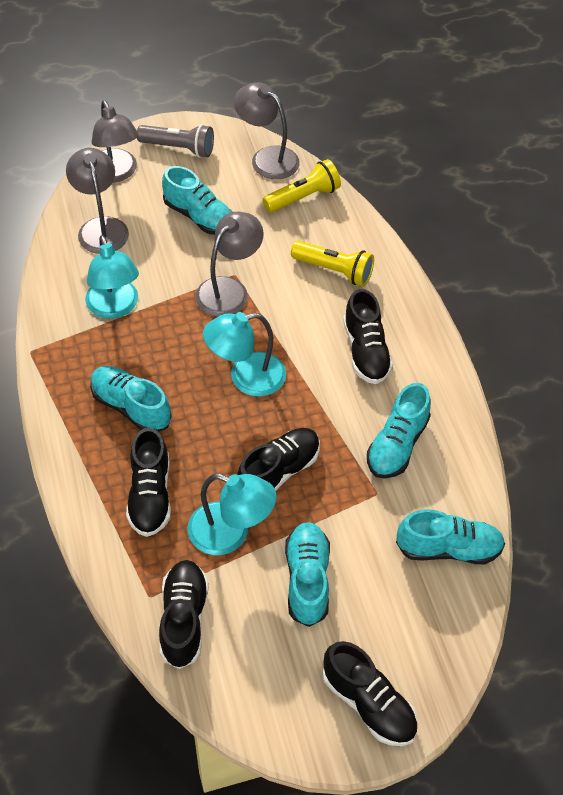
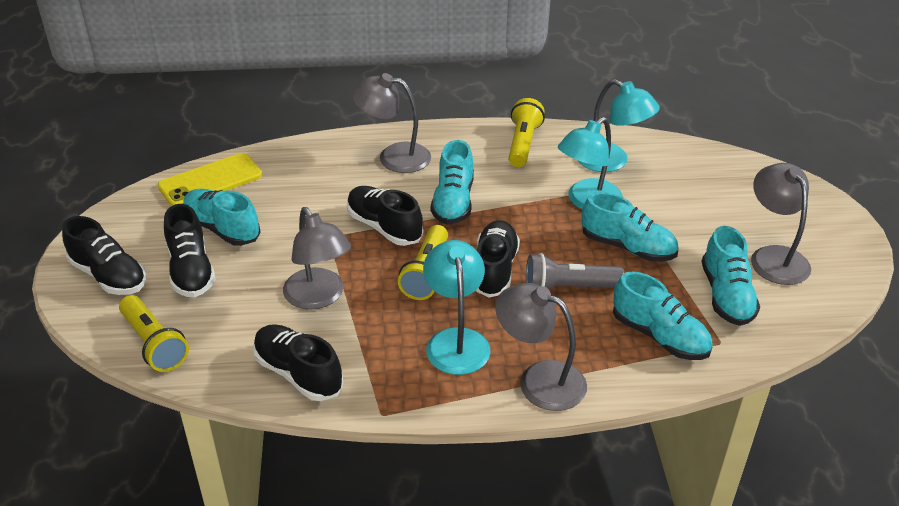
yellow flashlight: 2 -> 3
yellow phone: 0 -> 1

